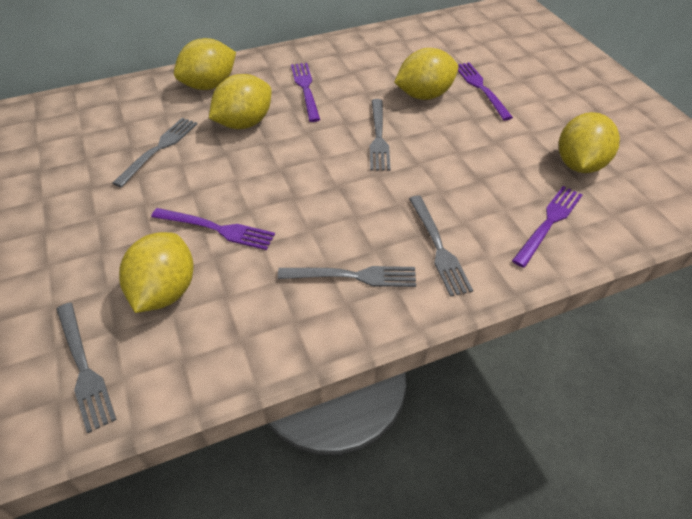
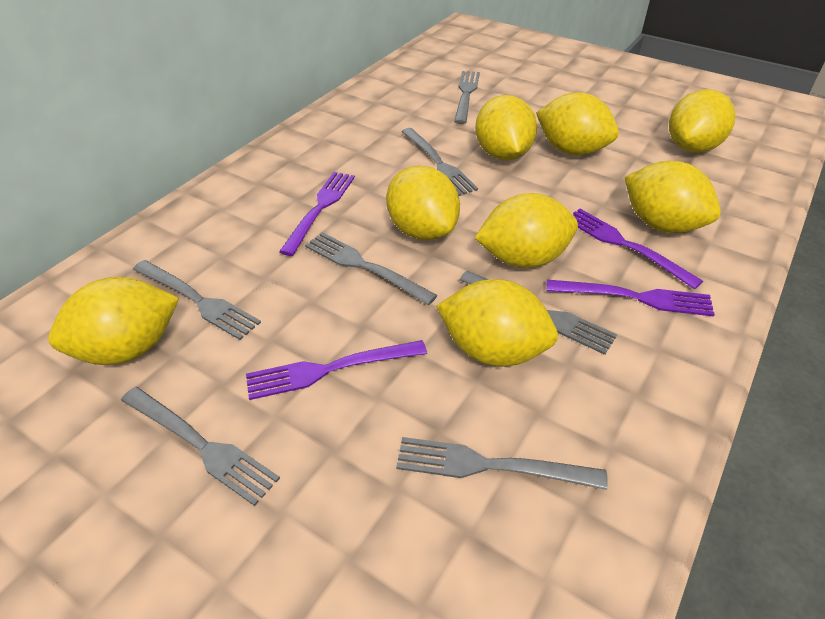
grey fork: 5 -> 7
yellow lemon: 5 -> 8

